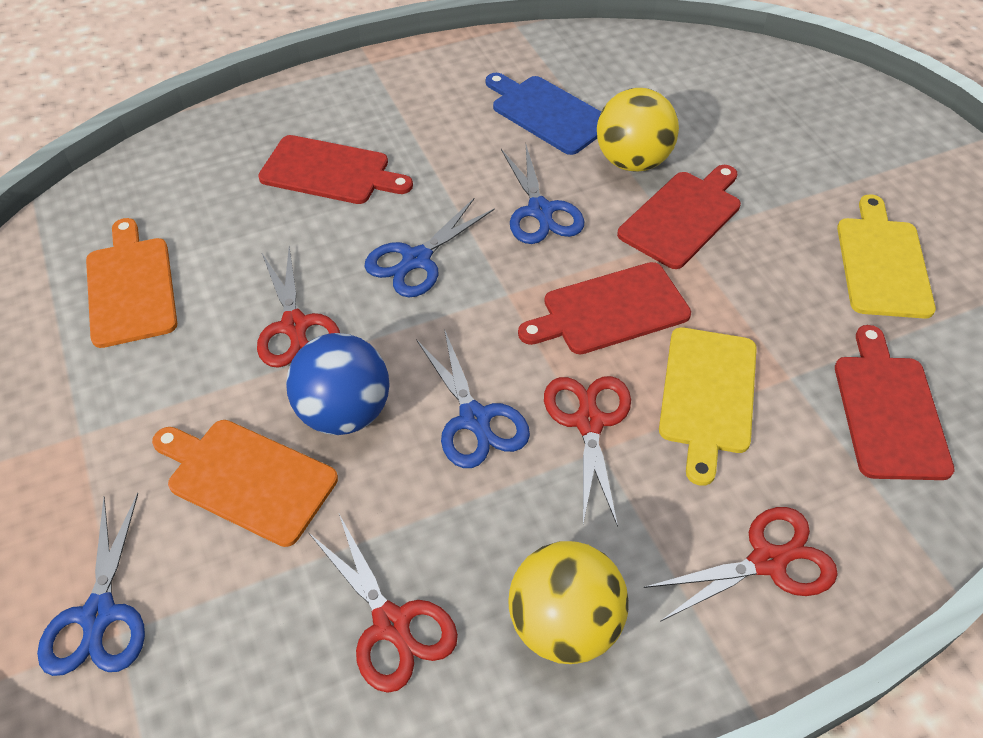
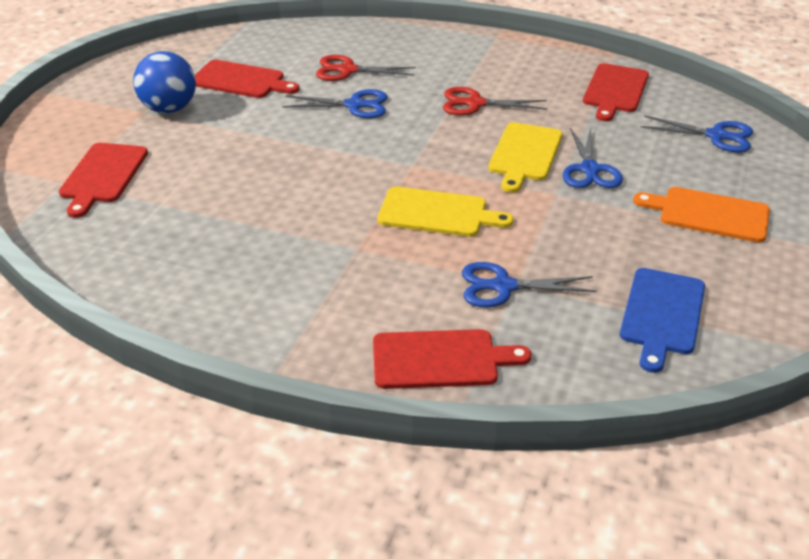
orange cutting board: 2 -> 1
red scissors: 4 -> 2
yellow ball: 2 -> 0

